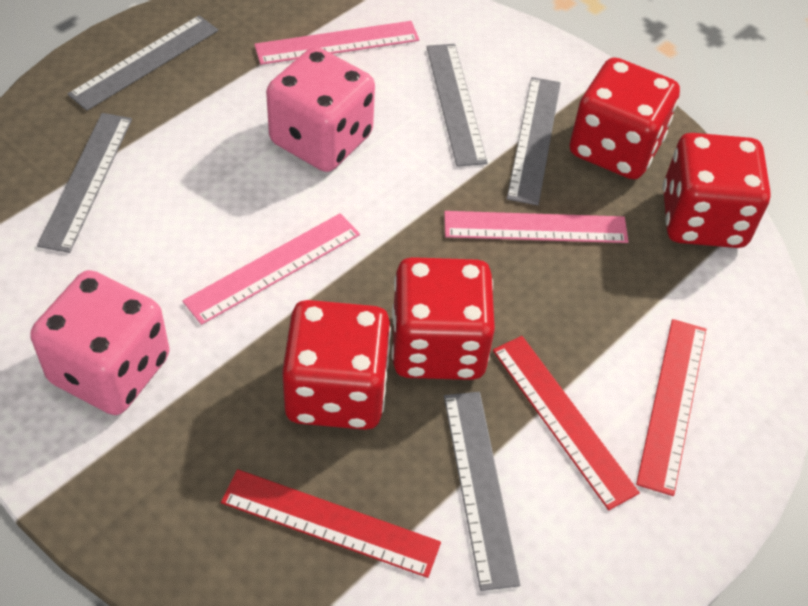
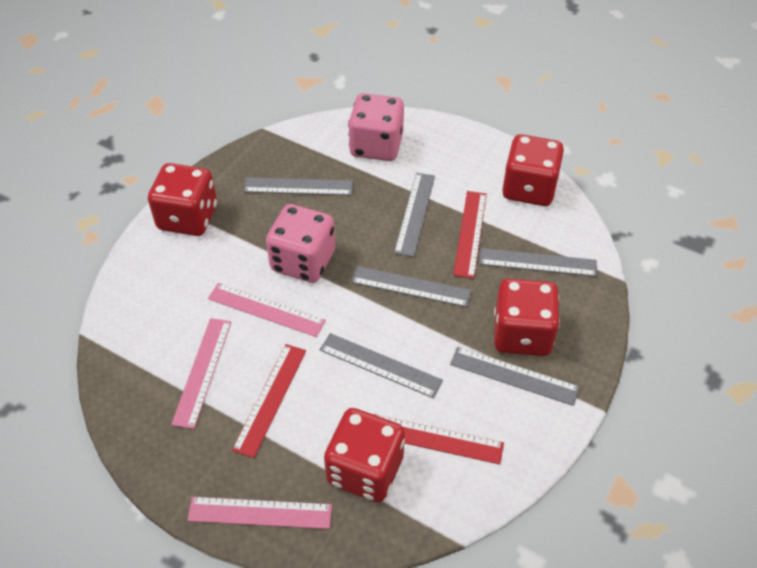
grey ruler: 5 -> 6

